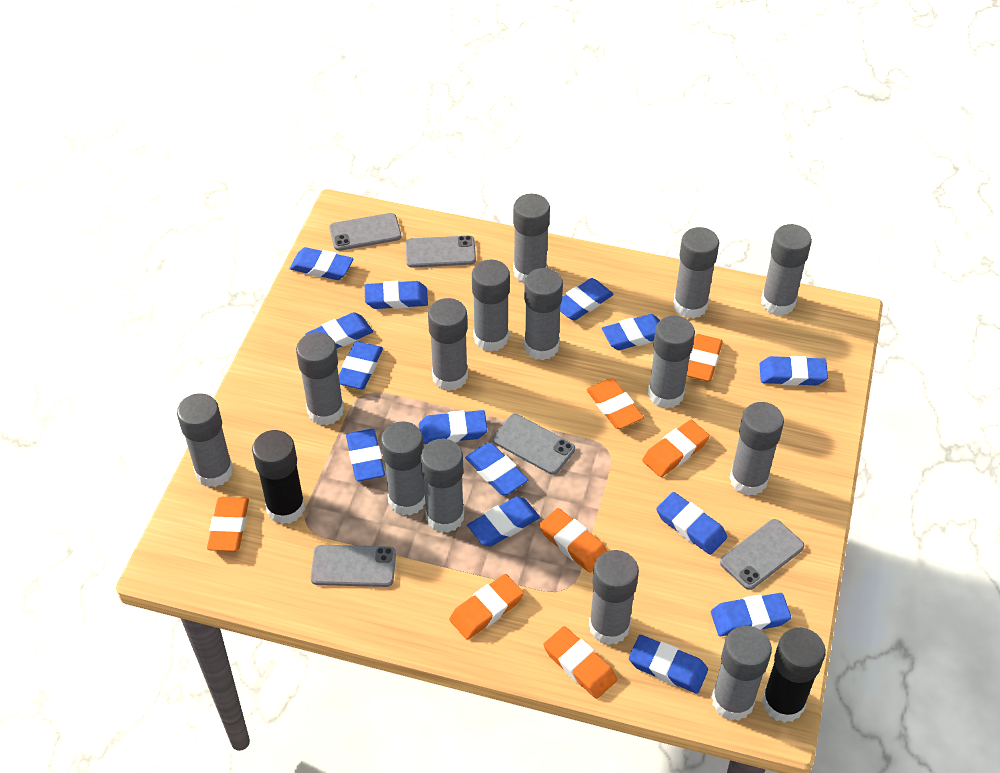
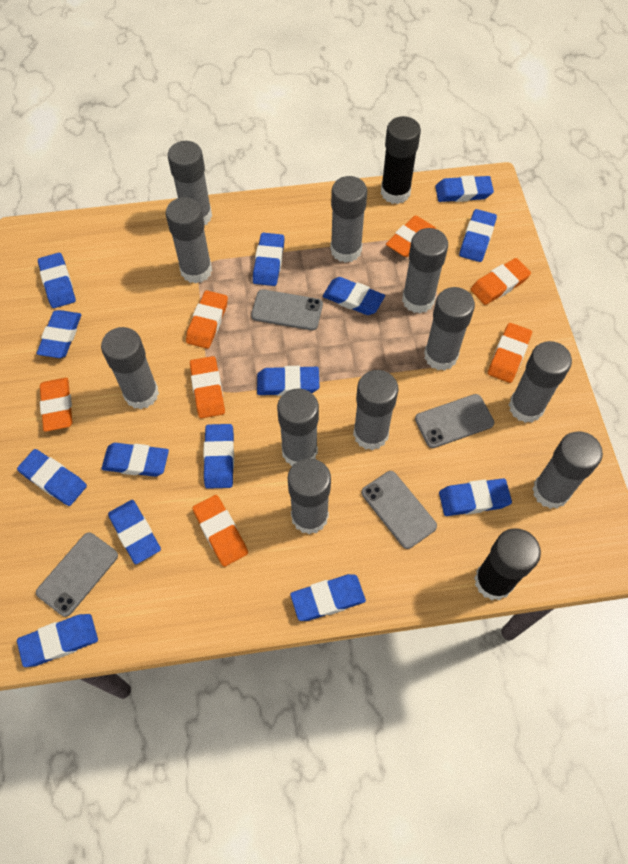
grey glue stick: 14 -> 11
grey phone: 5 -> 4

